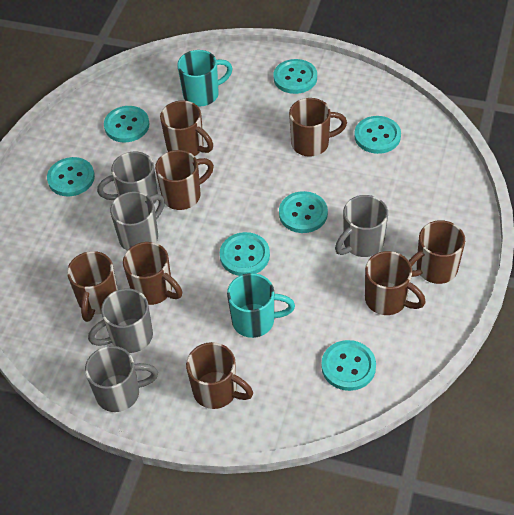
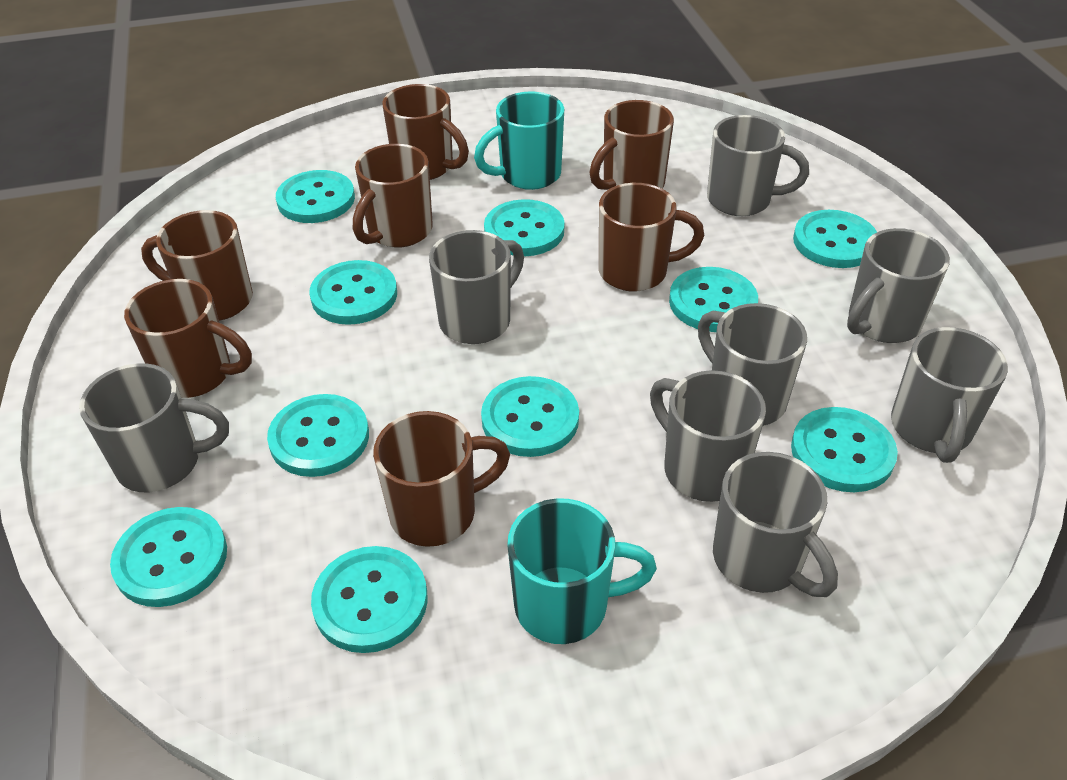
brown mug: 8 -> 7
grey mug: 5 -> 8
turquoise button: 7 -> 10

